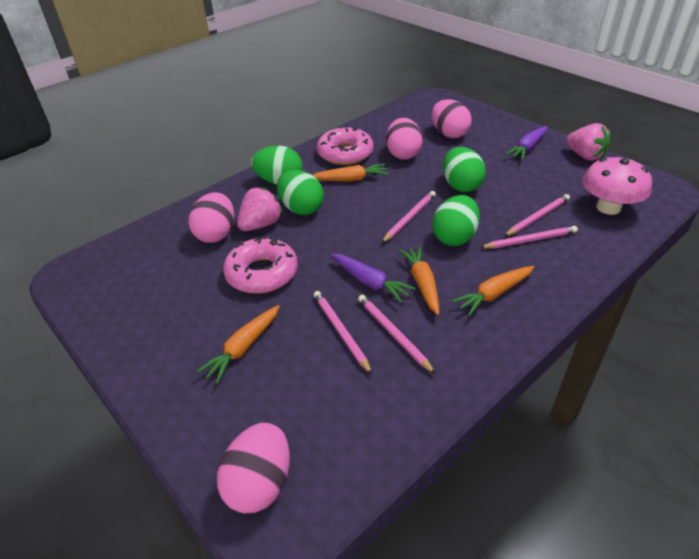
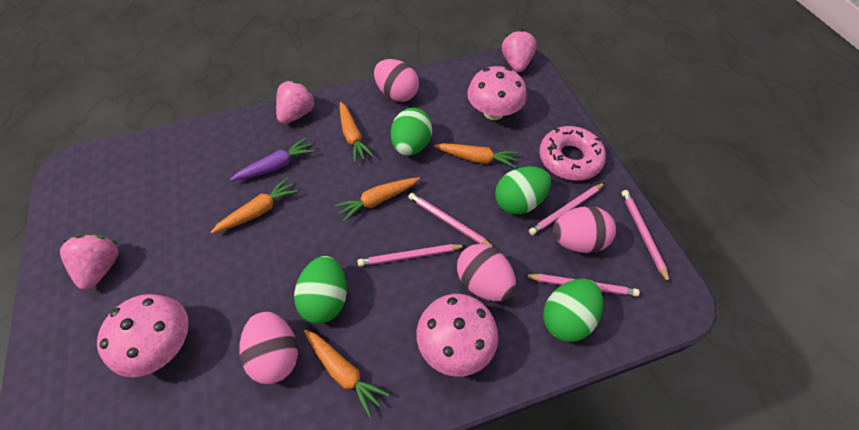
orange carrot: 4 -> 5
pink donut: 2 -> 1
pink mushroom: 1 -> 3
pink strawberry: 2 -> 3
purple carrot: 2 -> 1

